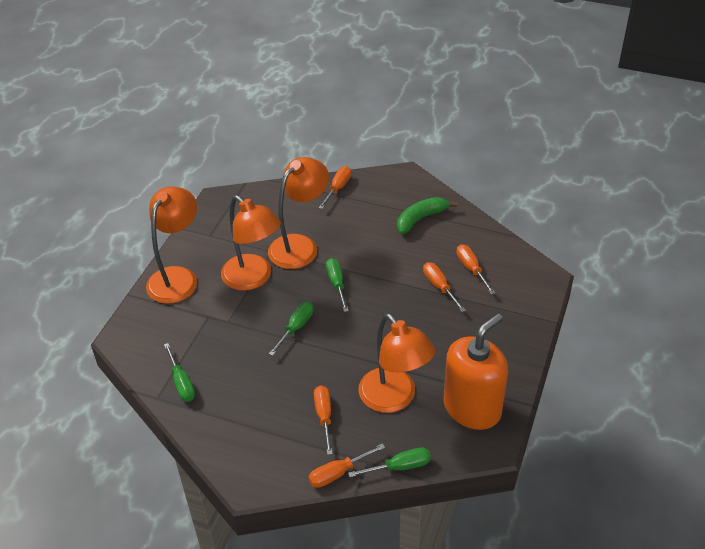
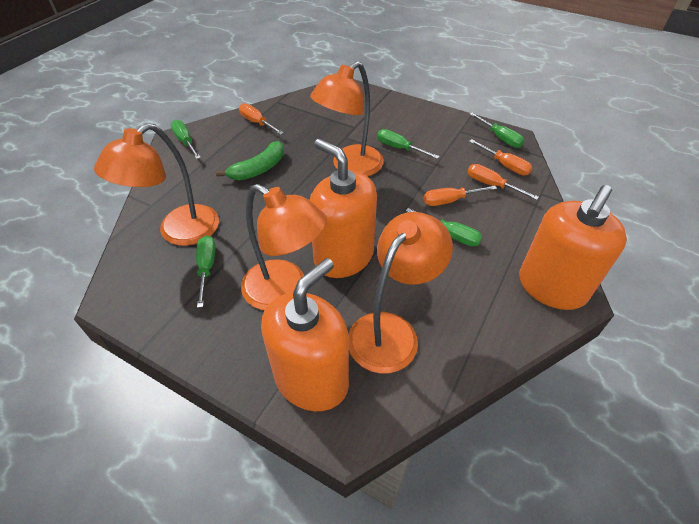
green screwdriver: 4 -> 5
orange screwdriver: 5 -> 4
orange soap dispenser: 1 -> 3

